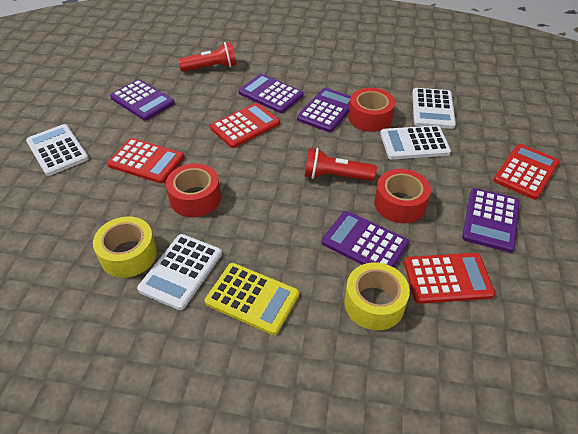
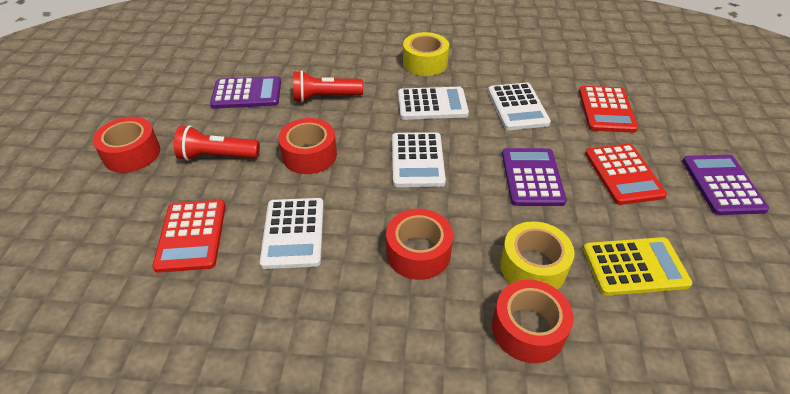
purple calculator: 5 -> 3
red calculator: 4 -> 3
red tape: 3 -> 4

